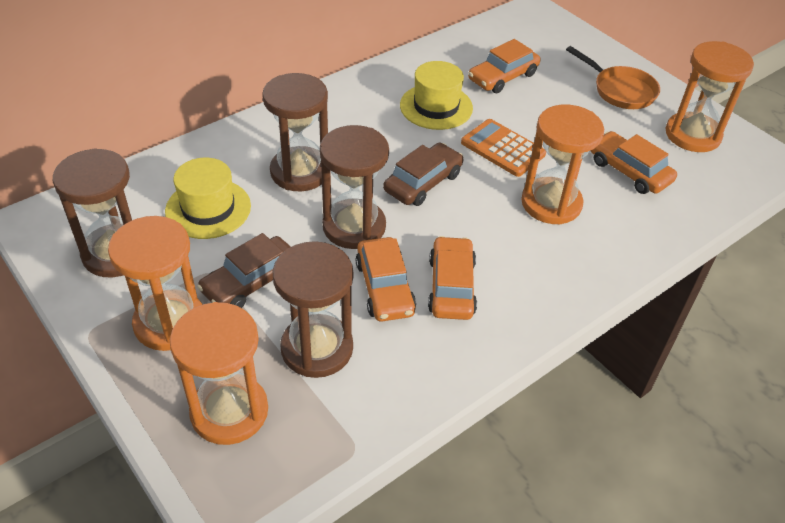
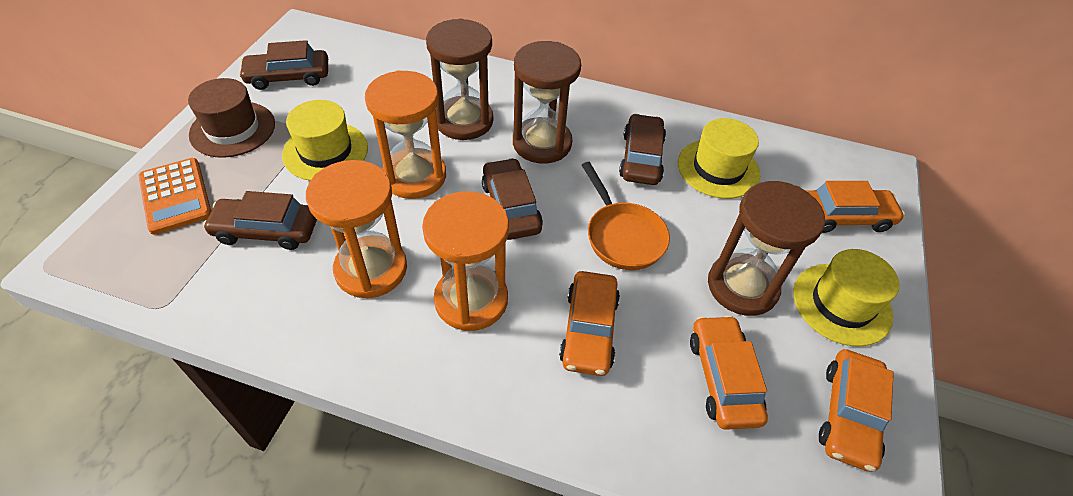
brown car: 2 -> 4
brown hat: 0 -> 1
brown hourglass: 4 -> 3
orange hourglass: 4 -> 3
yellow hat: 2 -> 3

